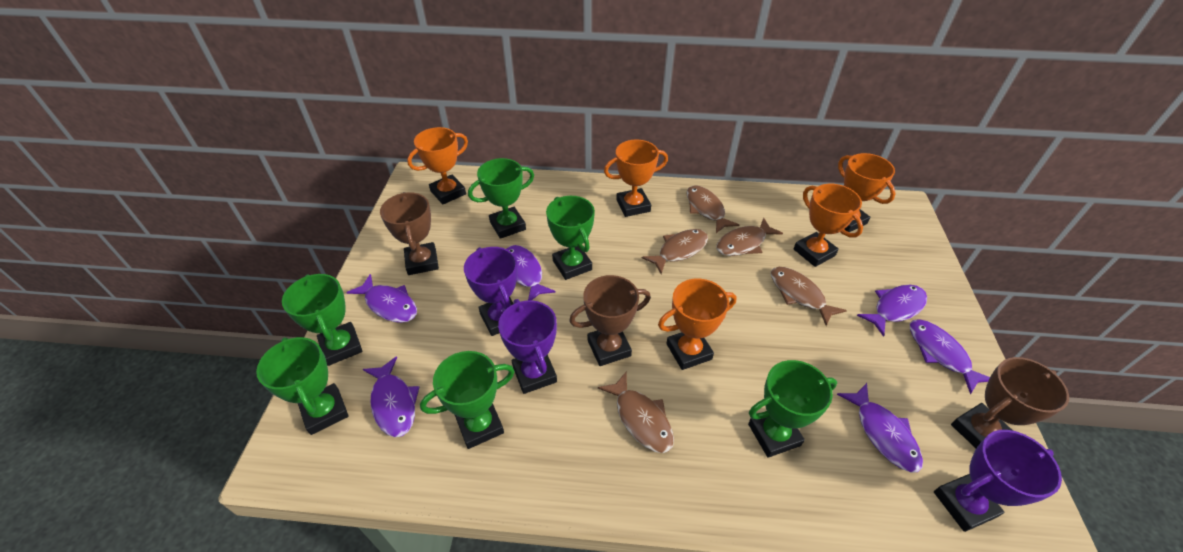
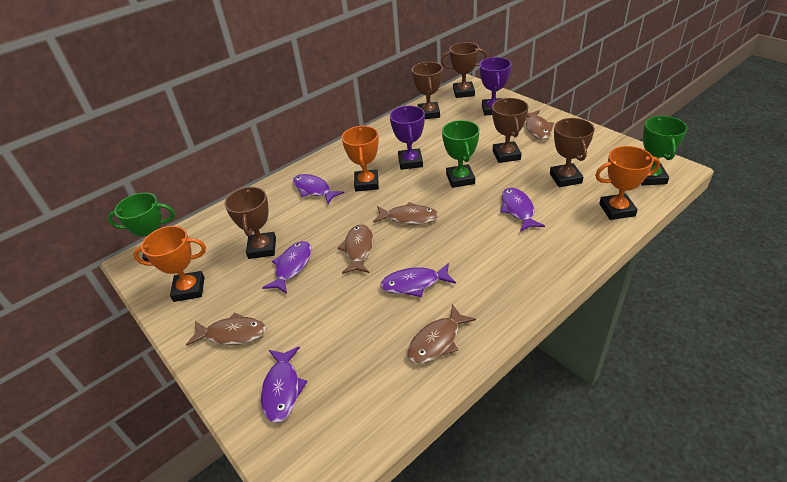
brown trophy: 3 -> 5
green trophy: 6 -> 3
orange trophy: 5 -> 3
purple fish: 6 -> 5
purple trophy: 3 -> 2

